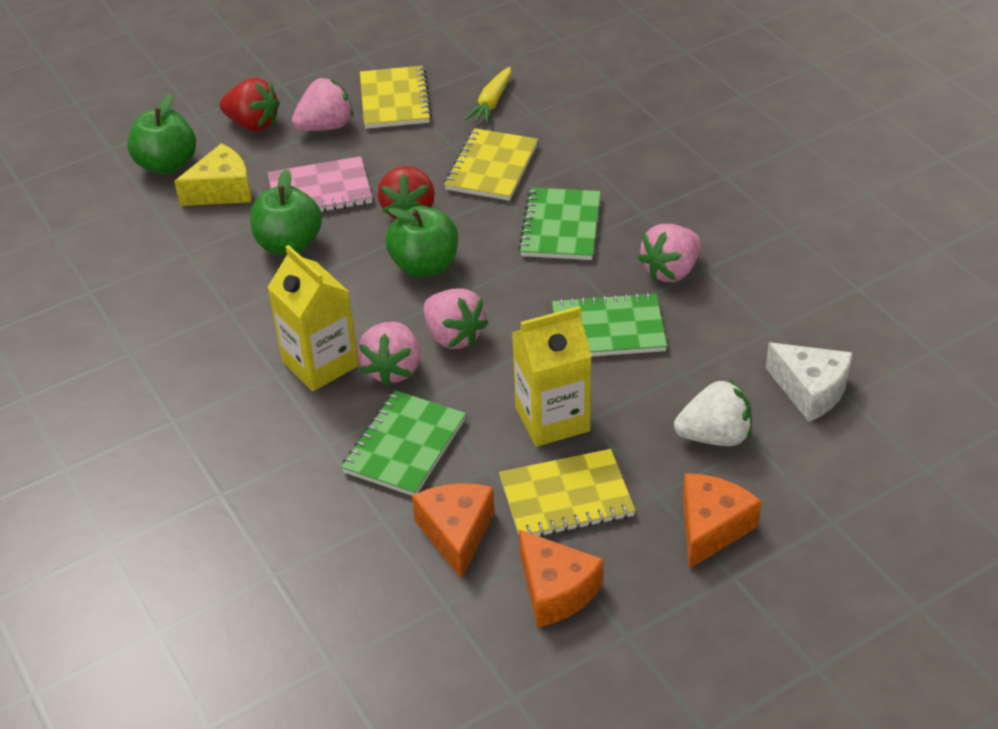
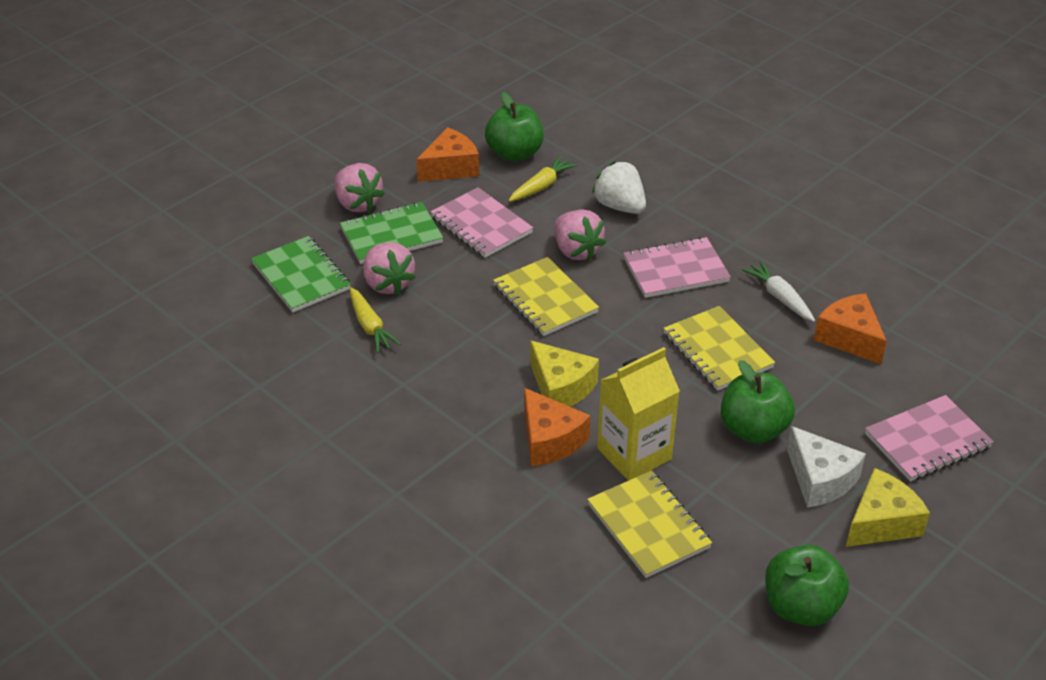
green notebook: 3 -> 2
pink notebook: 1 -> 3
pink strawberry: 4 -> 3
red strawberry: 2 -> 0
white carrot: 0 -> 1
yellow carrot: 1 -> 2
yellow carton: 2 -> 1
yellow cheese: 1 -> 2

